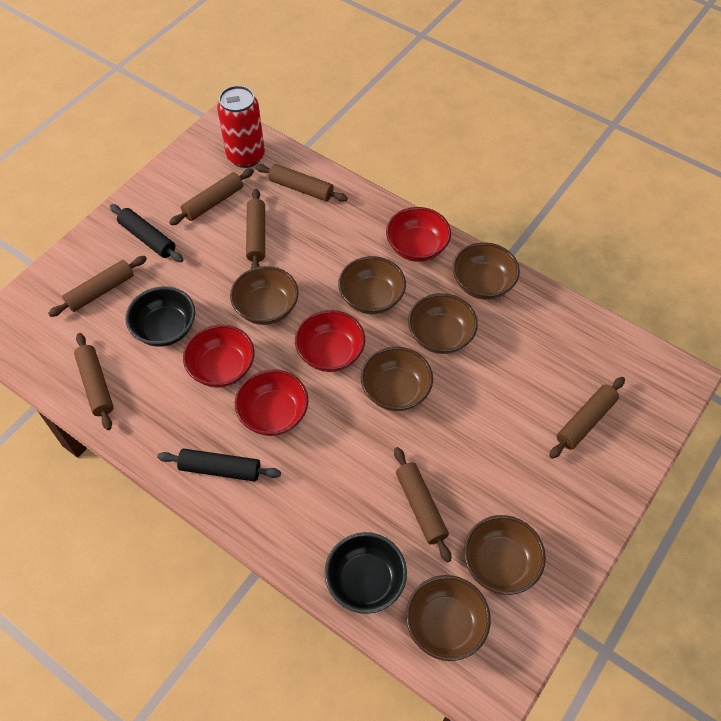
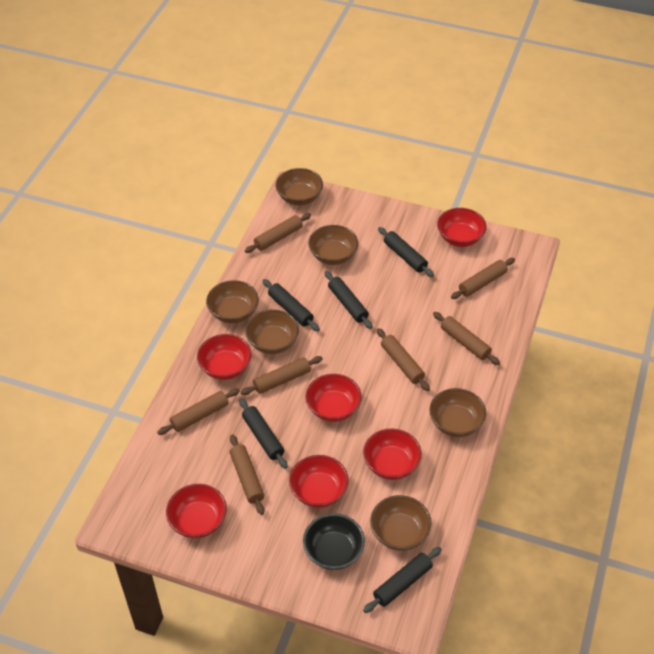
black bowl: 2 -> 1
black rolling pin: 2 -> 5
brown bowl: 7 -> 6
red bowl: 4 -> 6
red can: 1 -> 0

